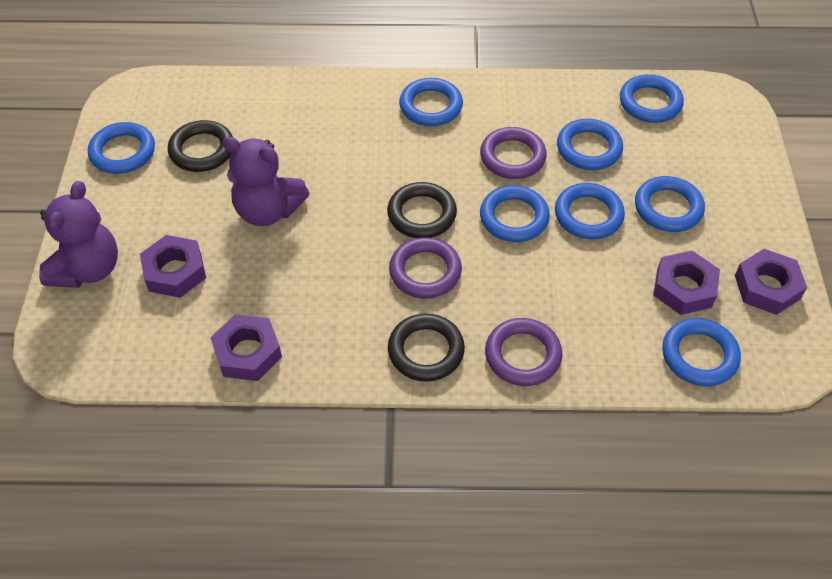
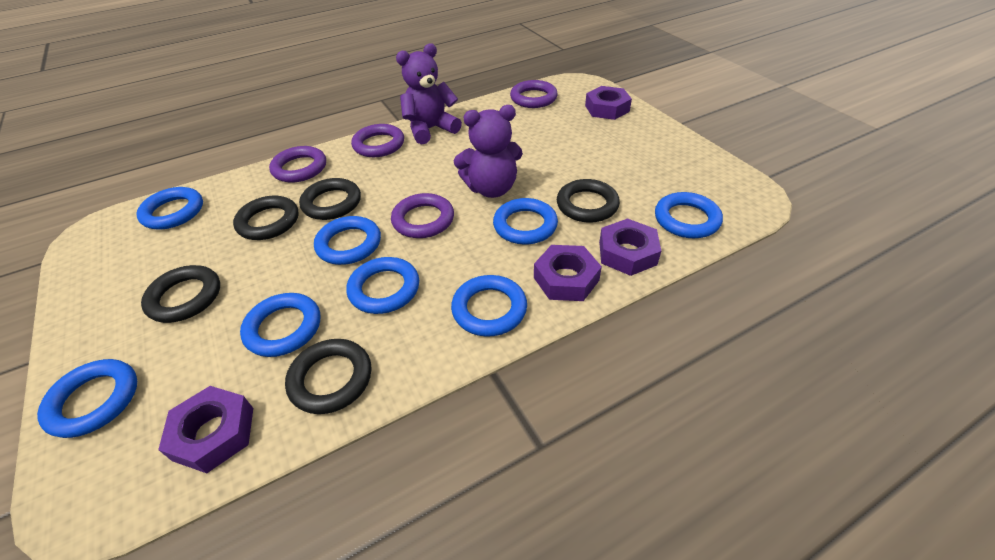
black ring: 3 -> 5
purple ring: 3 -> 4

